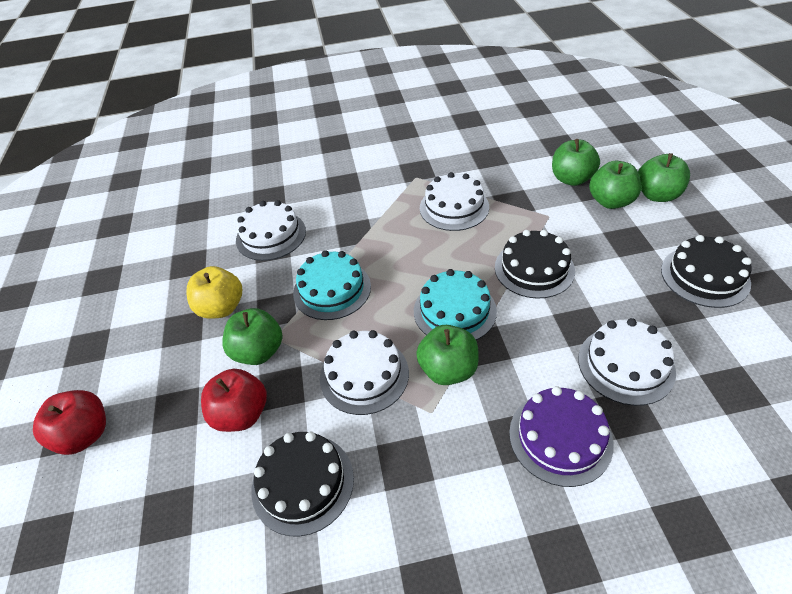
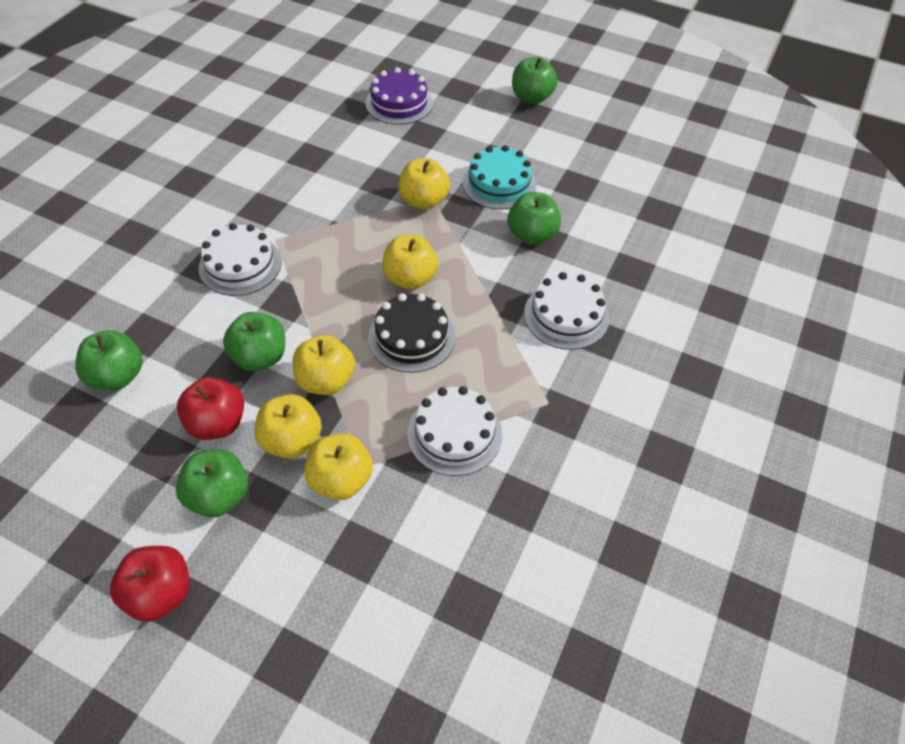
black cake: 3 -> 1
turquoise cake: 2 -> 1
white cake: 4 -> 3
yellow apple: 1 -> 5

